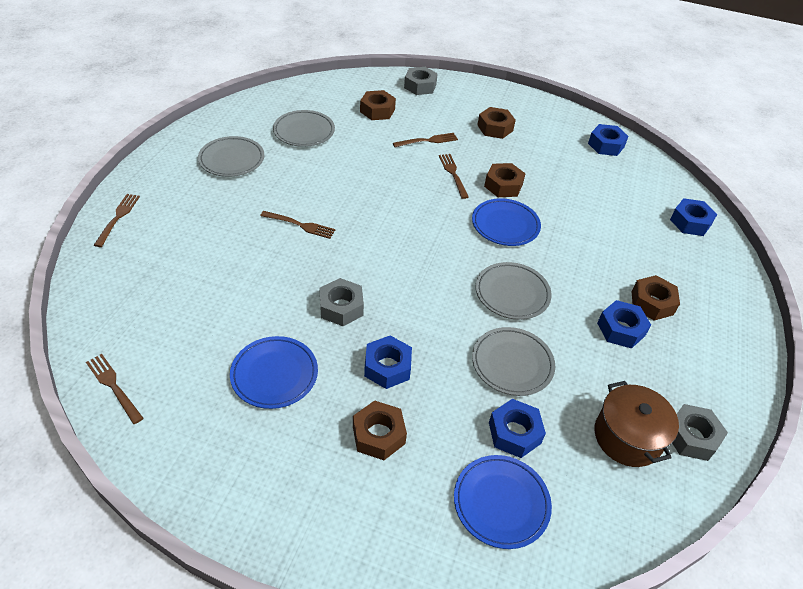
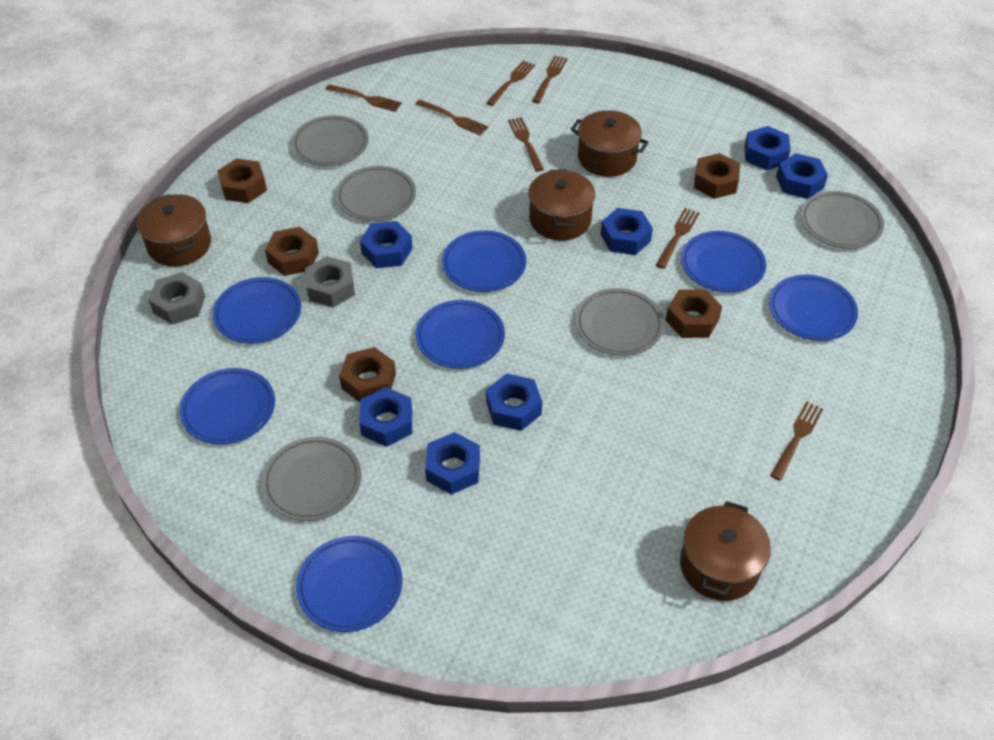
blue nut: 5 -> 7
blue plate: 3 -> 7
brown fork: 5 -> 7
brown pot: 1 -> 4
grey nut: 3 -> 2
grey plate: 4 -> 5

